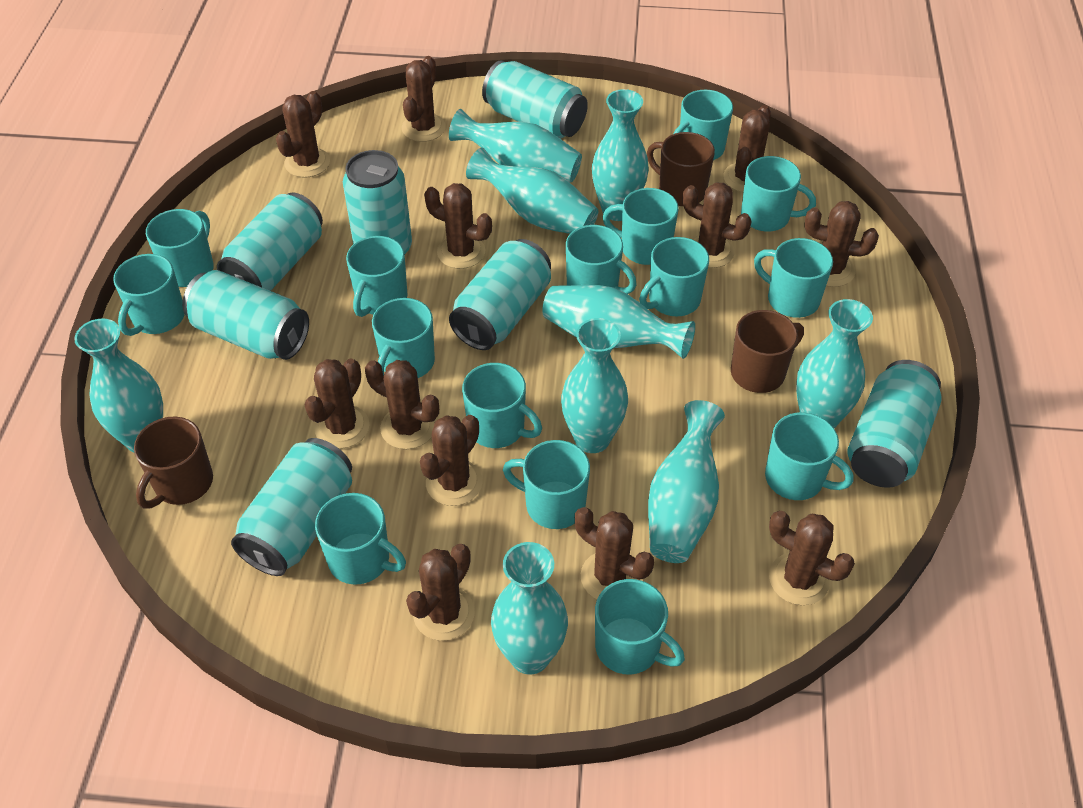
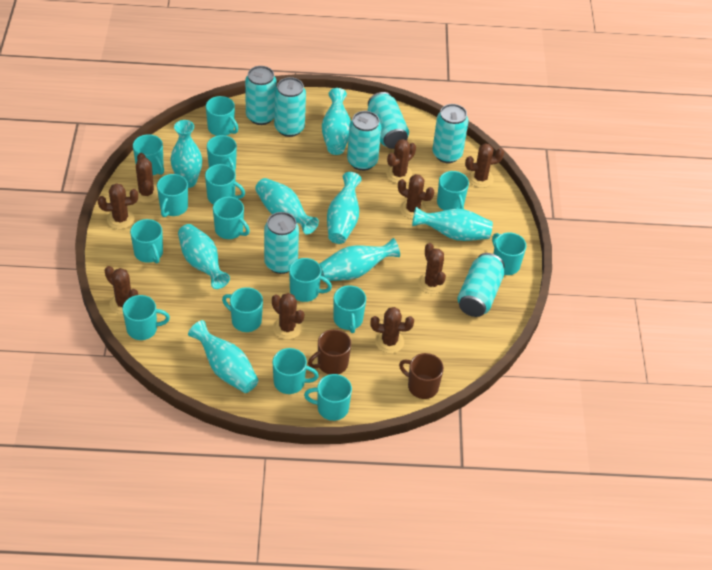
brown cactus: 12 -> 9
brown mug: 3 -> 2
turquoise vase: 9 -> 8

